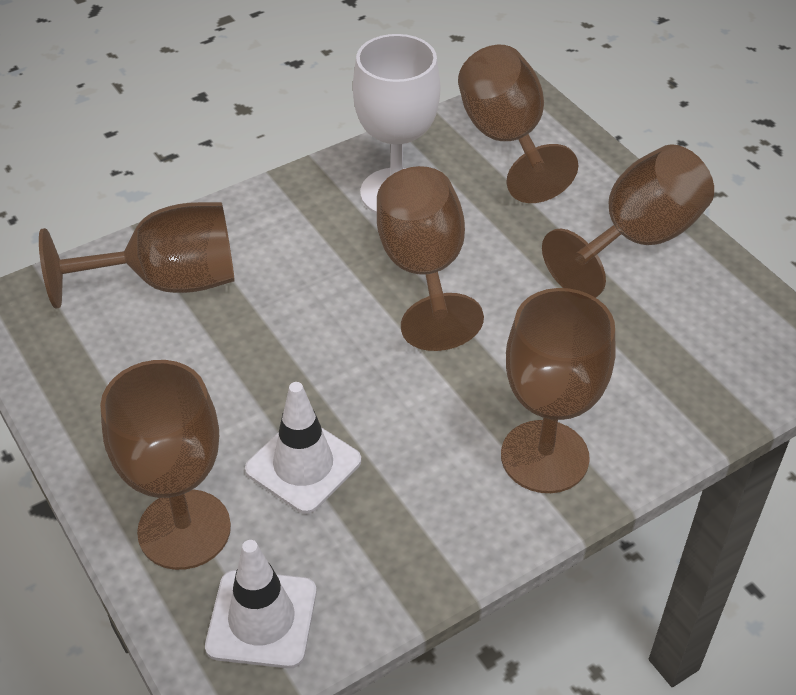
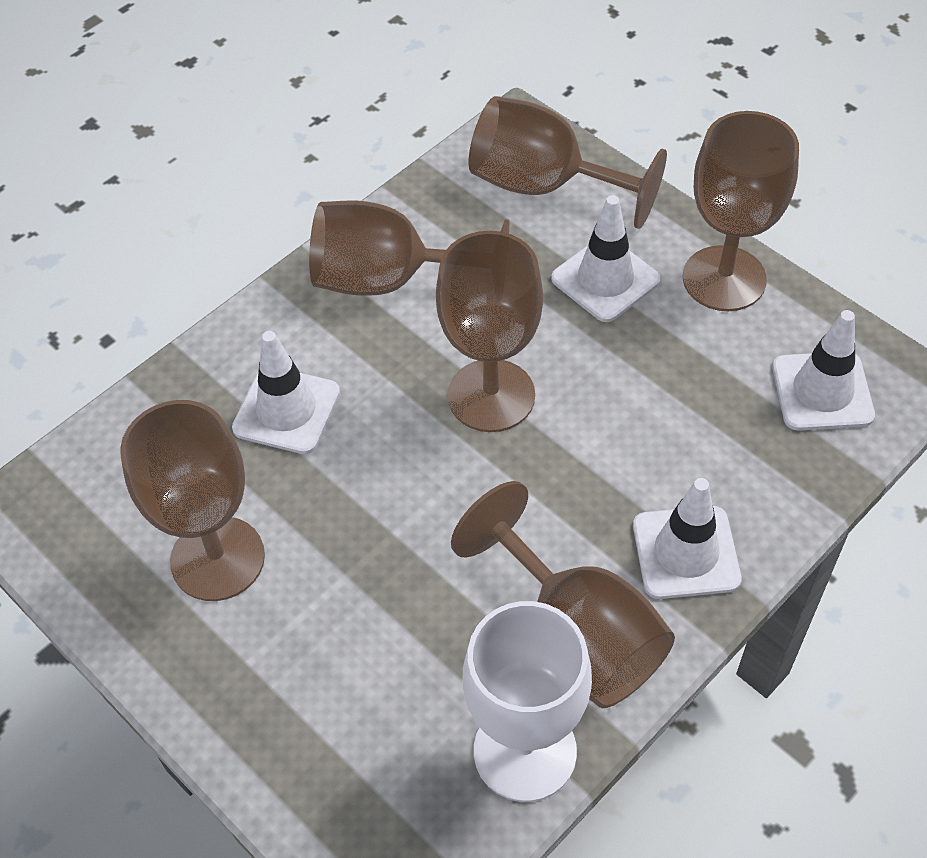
white traffic cone: 2 -> 4

